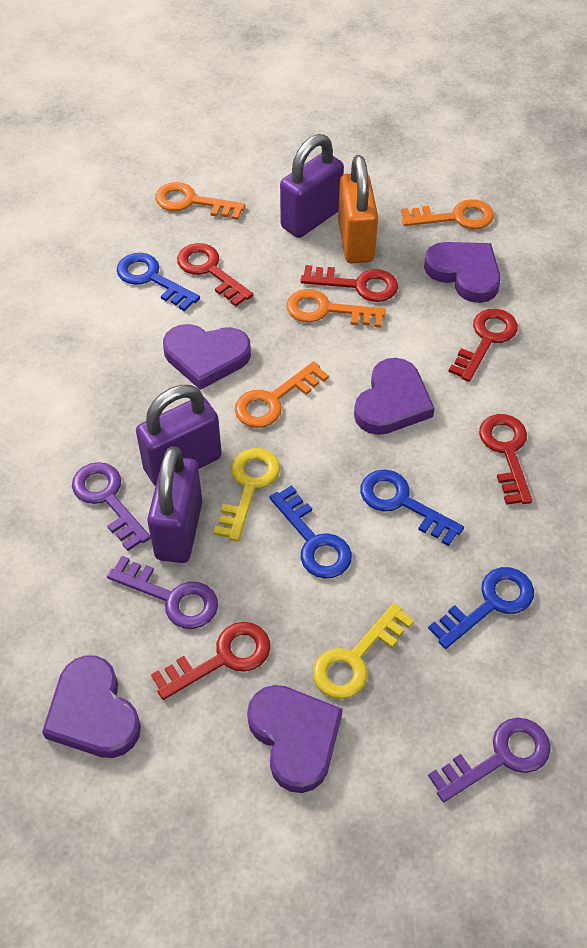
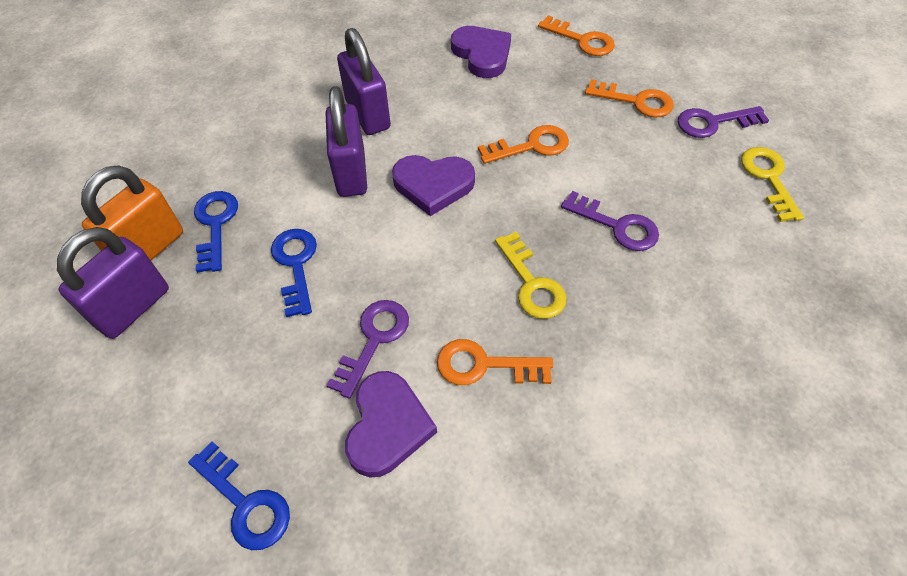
blue key: 4 -> 3
purple heart: 5 -> 3
red key: 5 -> 0

